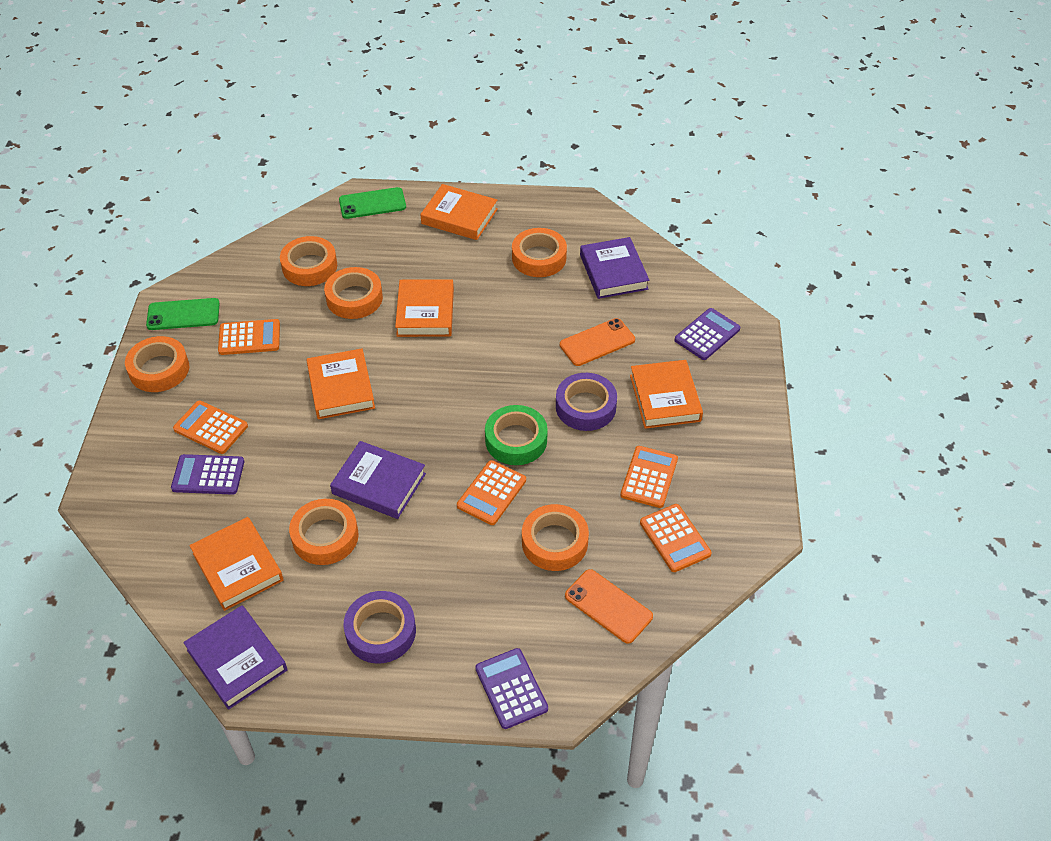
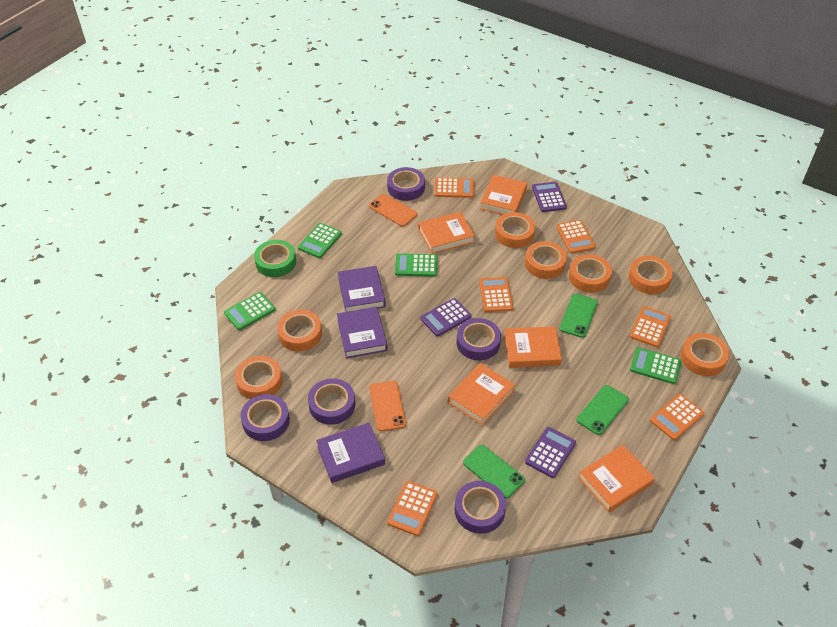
green calculator: 0 -> 4
green phone: 2 -> 3
orange calculator: 5 -> 6
orange tape: 6 -> 7
purple tape: 2 -> 5

